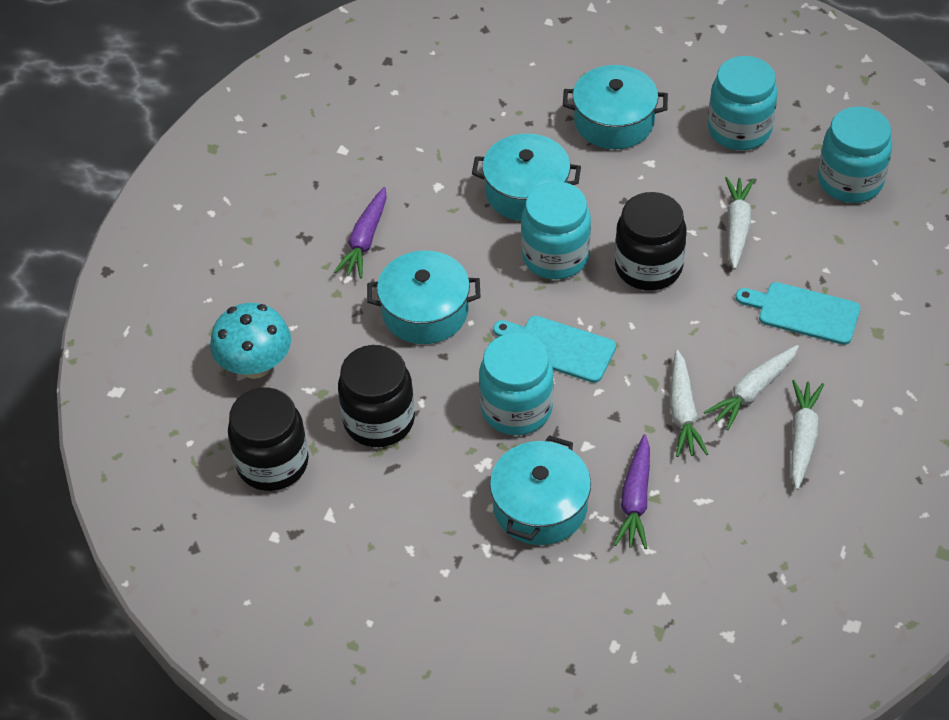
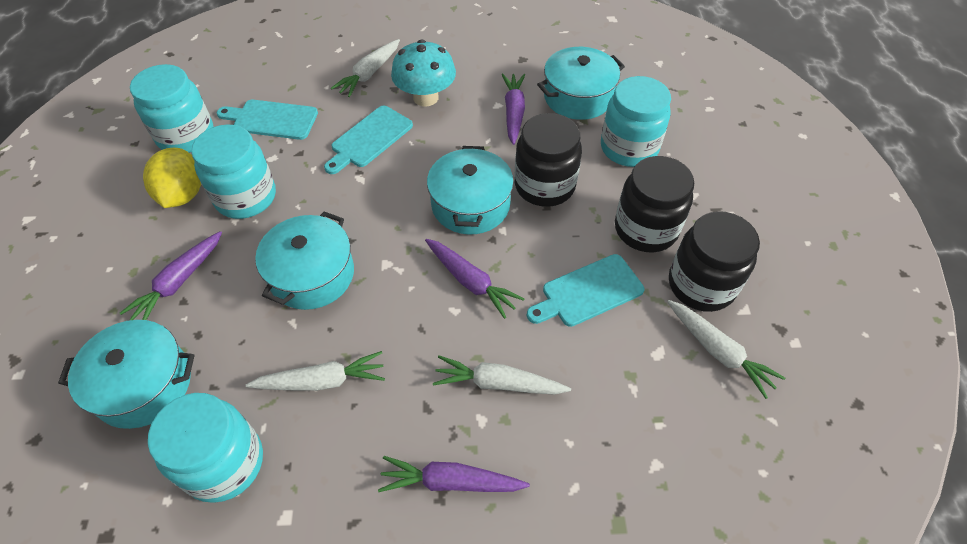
purple carrot: 2 -> 4
turquoise cutting board: 2 -> 3
yellow lemon: 0 -> 1

